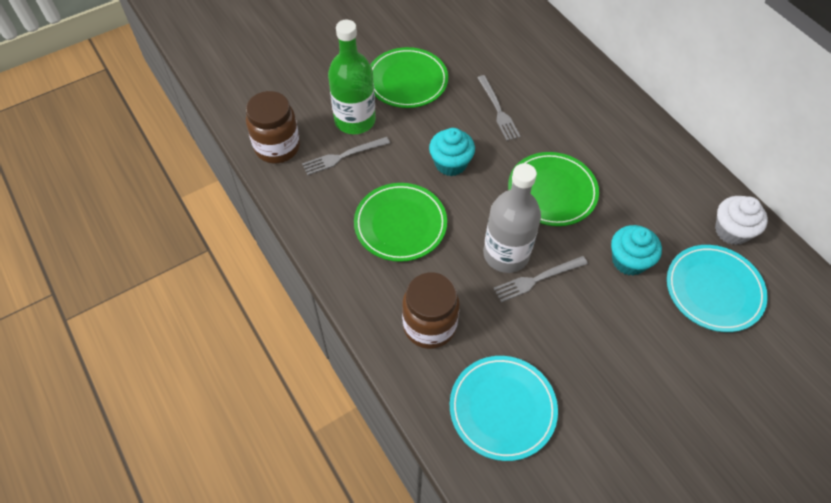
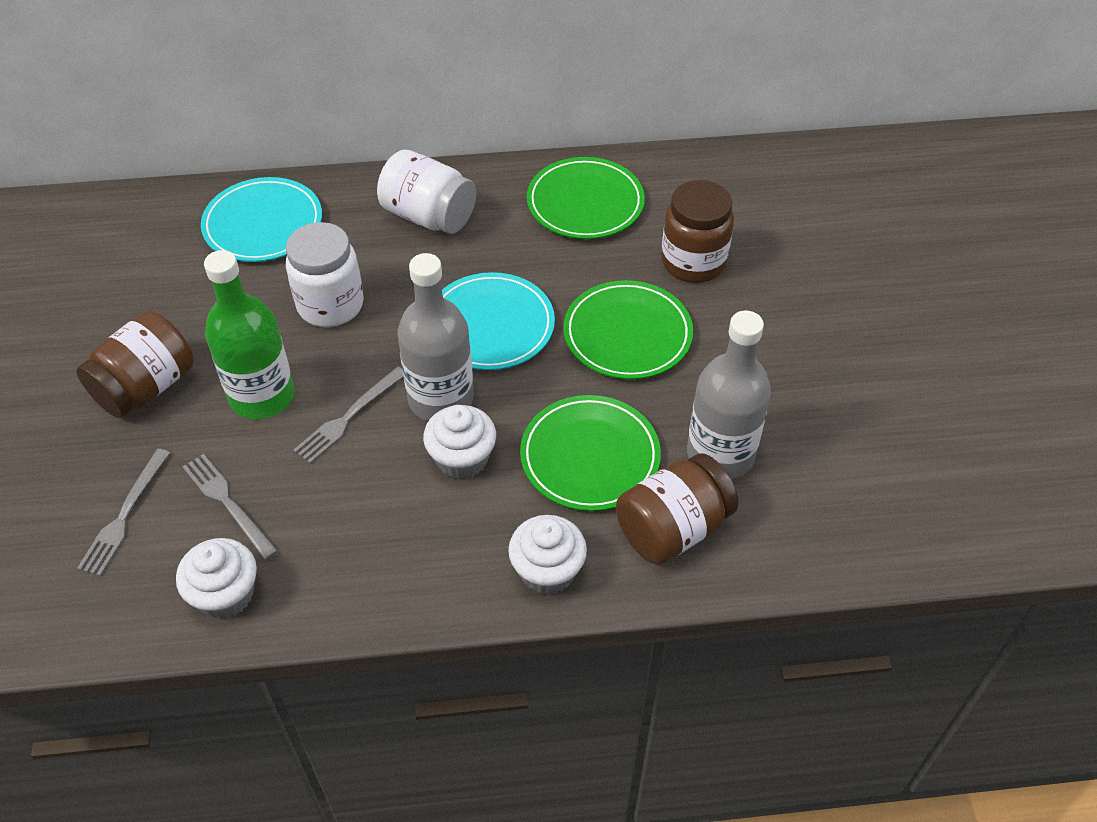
brown jar: 2 -> 3
grey bottle: 1 -> 2
turquoise cupcake: 2 -> 0
white cupcake: 1 -> 3
white jar: 0 -> 2

